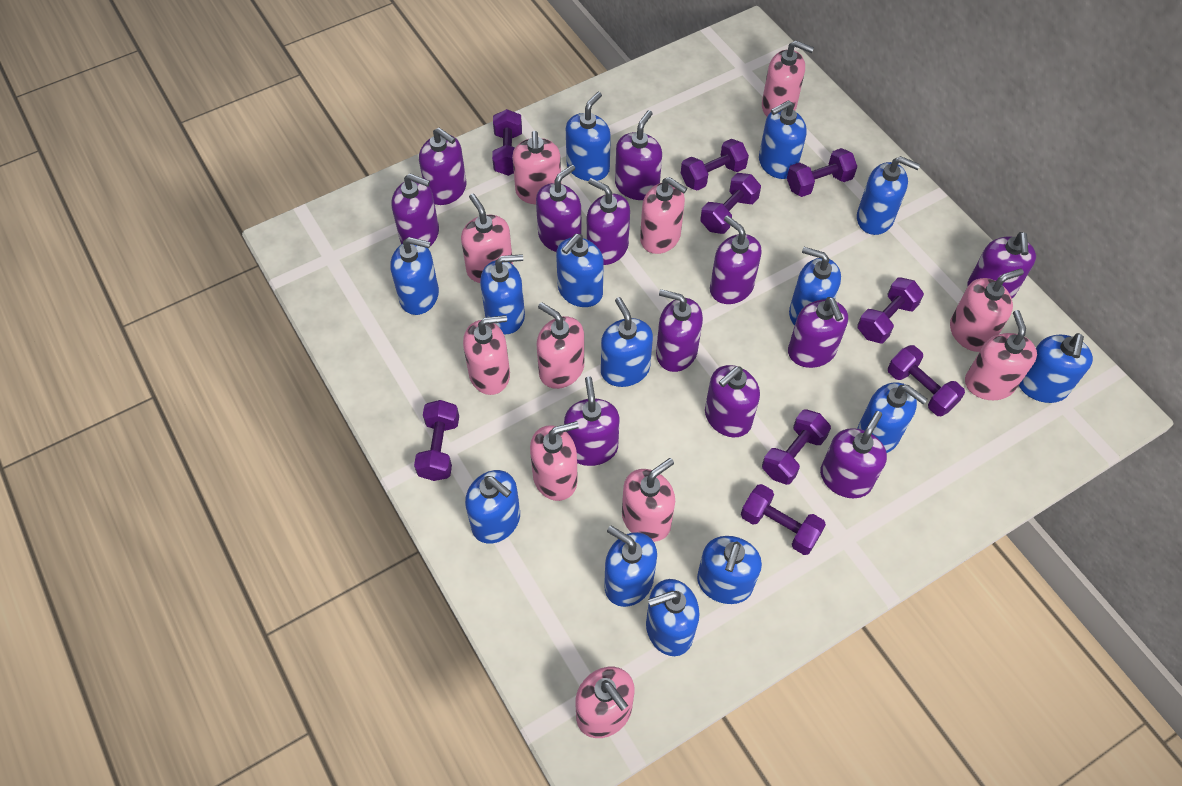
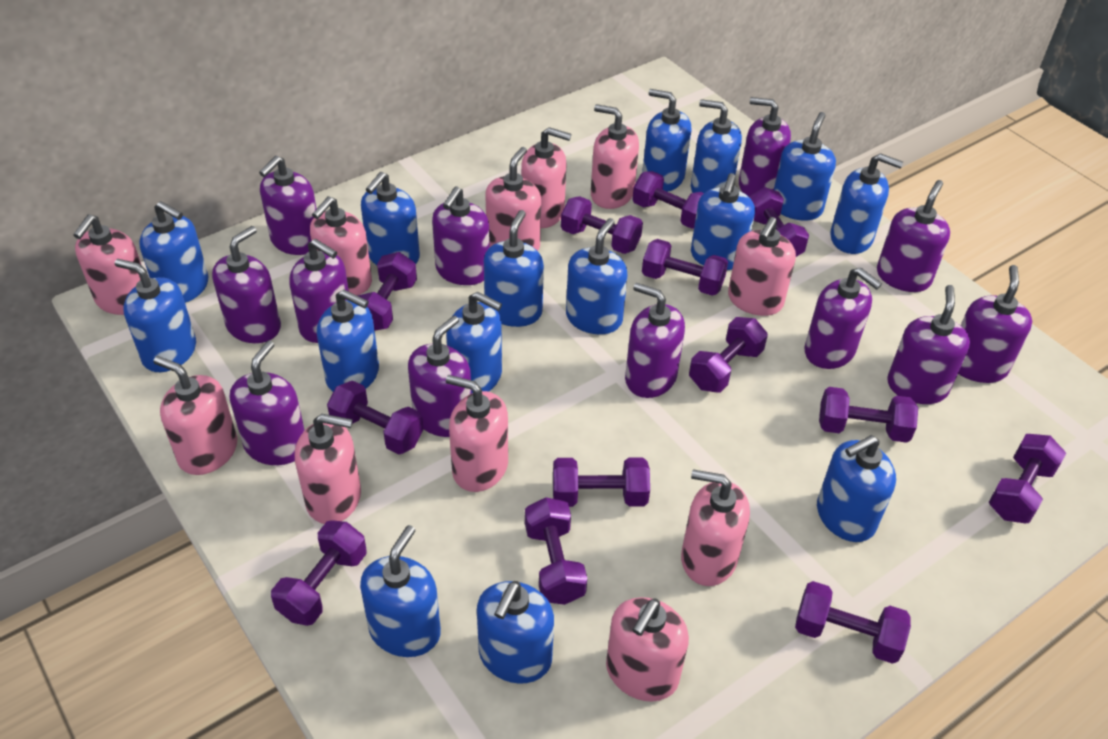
blue soap dispenser: 14 -> 15
purple dumbbell: 9 -> 13

